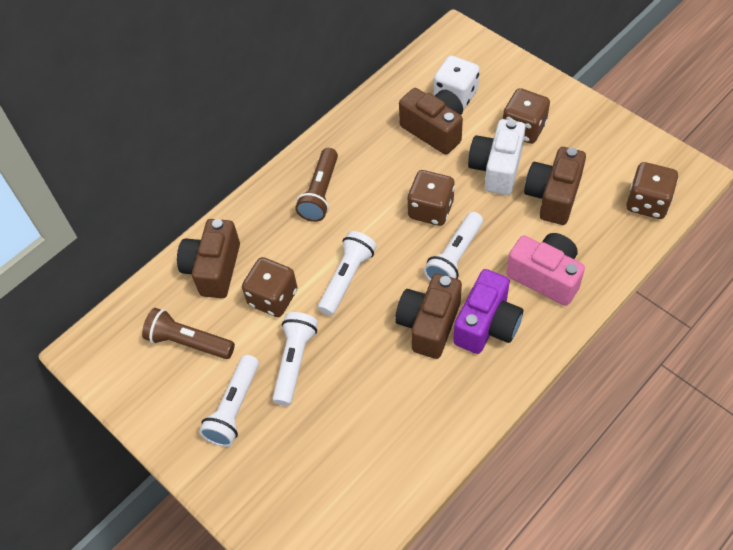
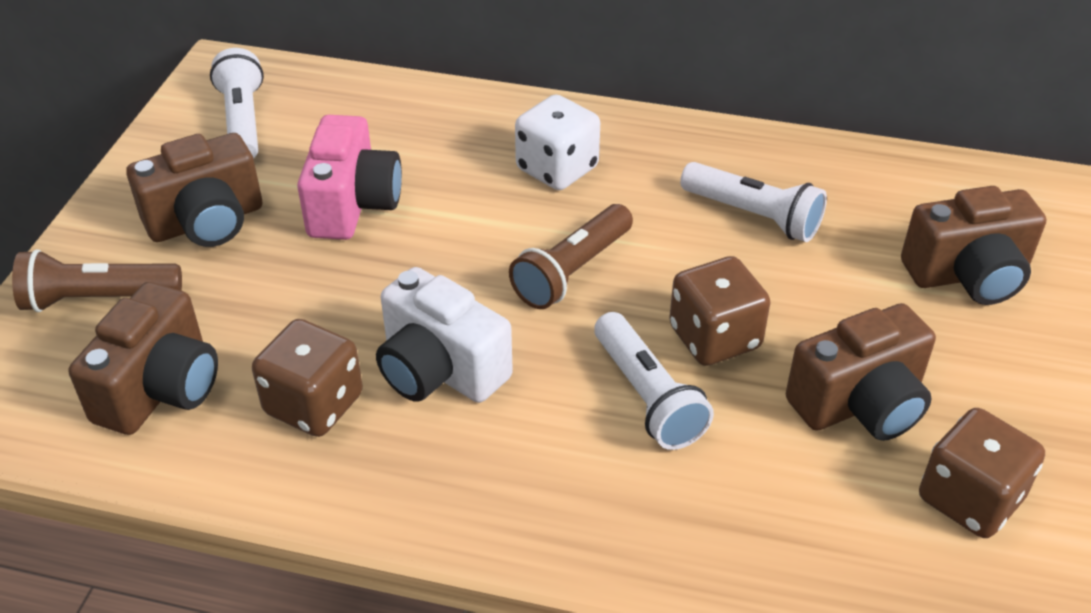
brown dice: 4 -> 3
purple camera: 1 -> 0
white flashlight: 4 -> 3

